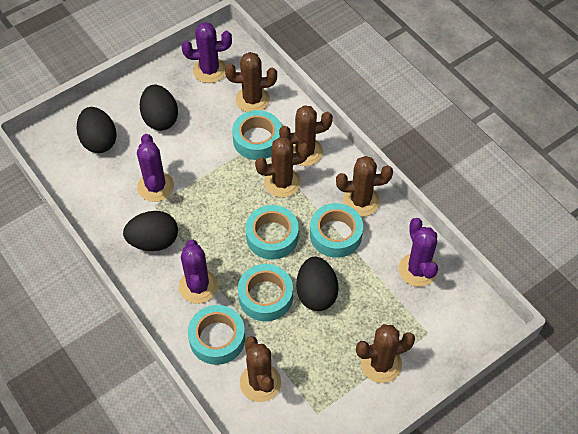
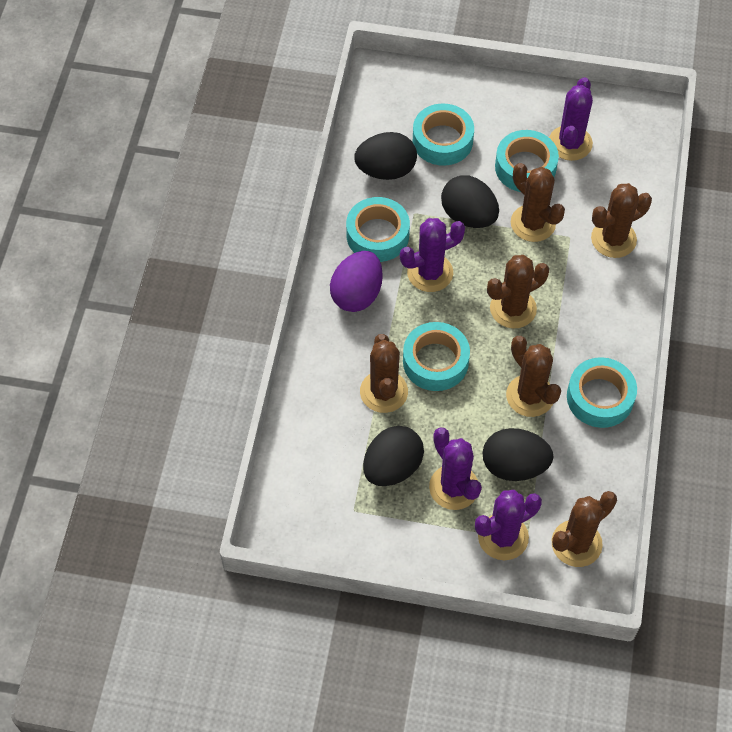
purple egg: 0 -> 1

